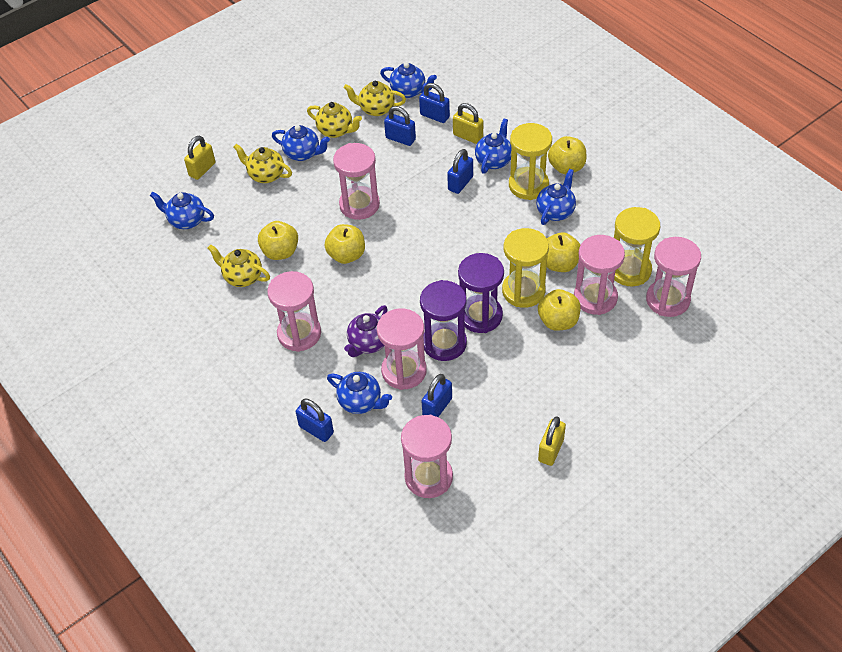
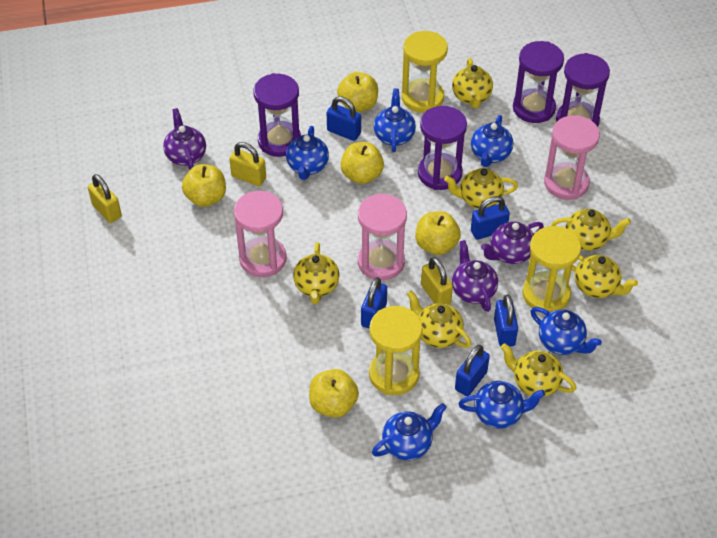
pink hourglass: 6 -> 3
purple hourglass: 2 -> 4
purple teapot: 1 -> 3
yellow teapot: 4 -> 7

